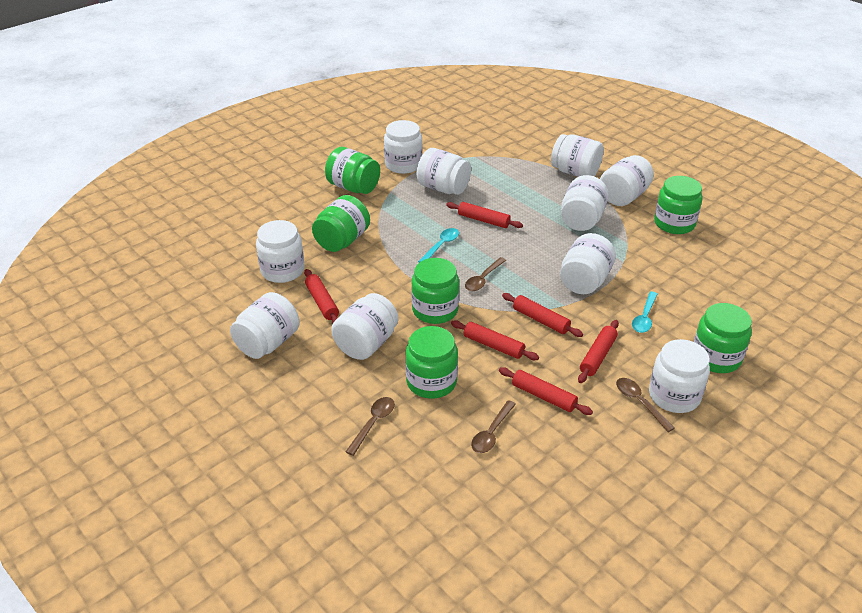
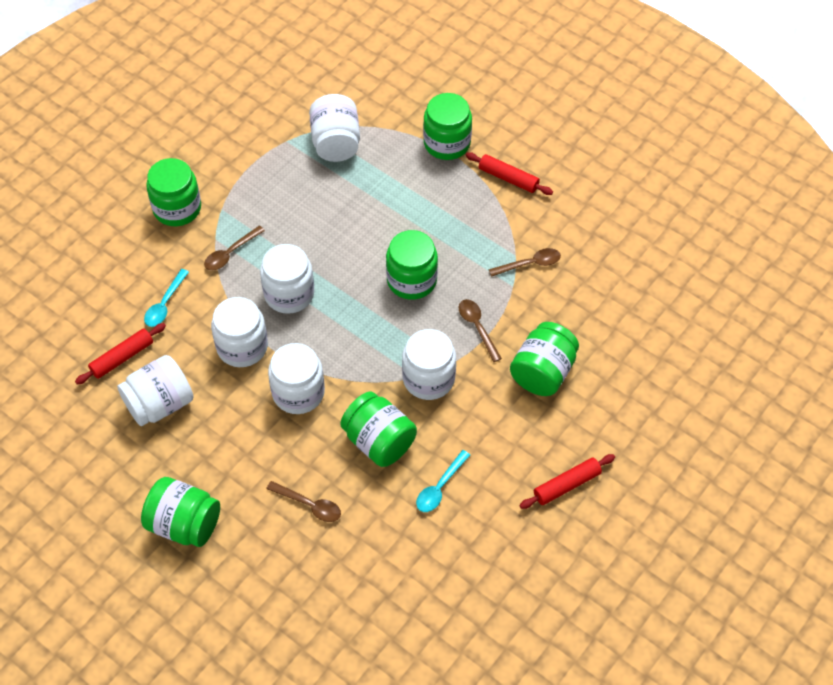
red rolling pin: 6 -> 3
white jar: 10 -> 6

